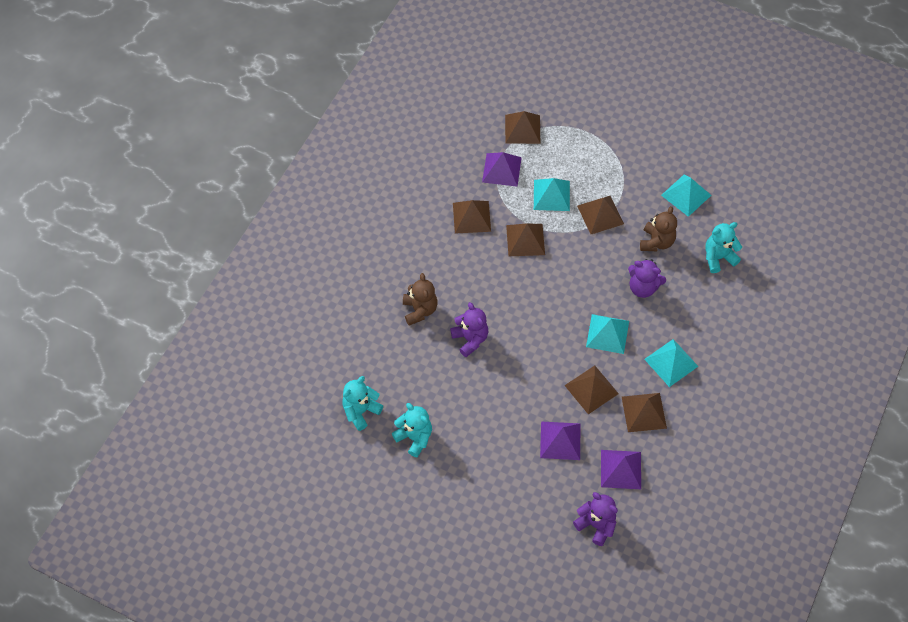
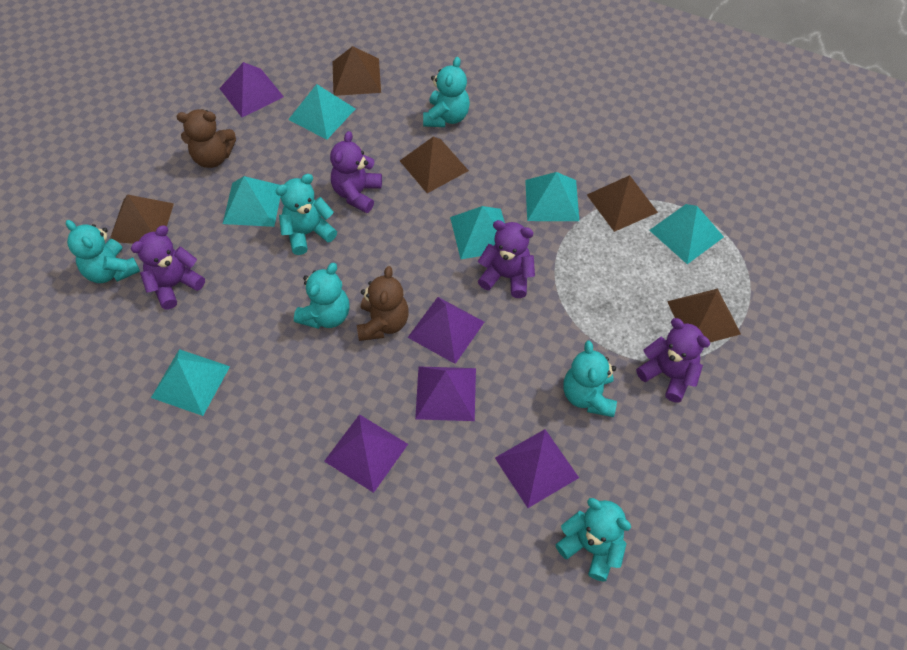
brown pyramid: 6 -> 5
purple pyramid: 3 -> 5
purple teddy bear: 3 -> 4
turquoise pyramid: 4 -> 6
turquoise teddy bear: 3 -> 6

